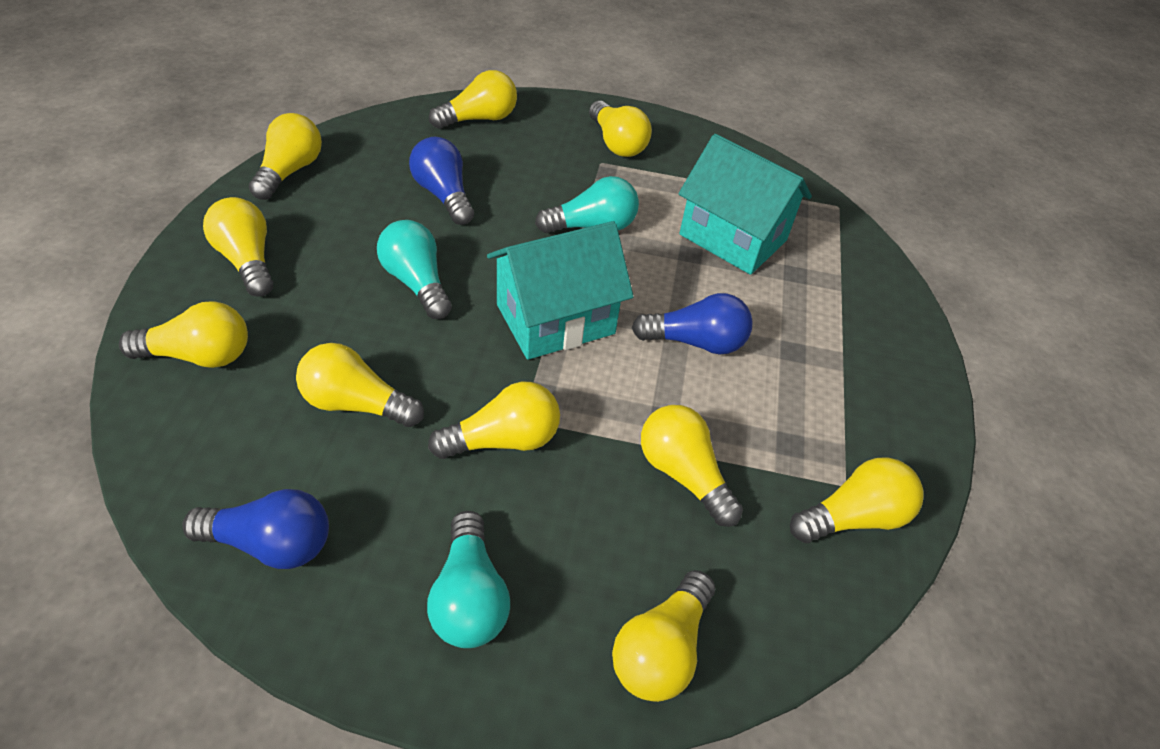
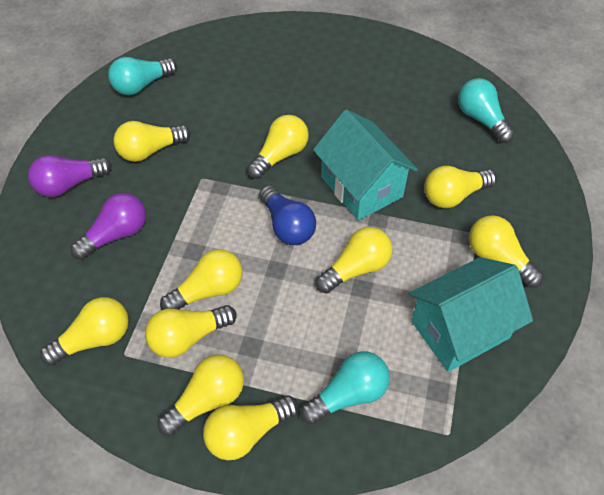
blue light bulb: 3 -> 1
purple light bulb: 0 -> 2

